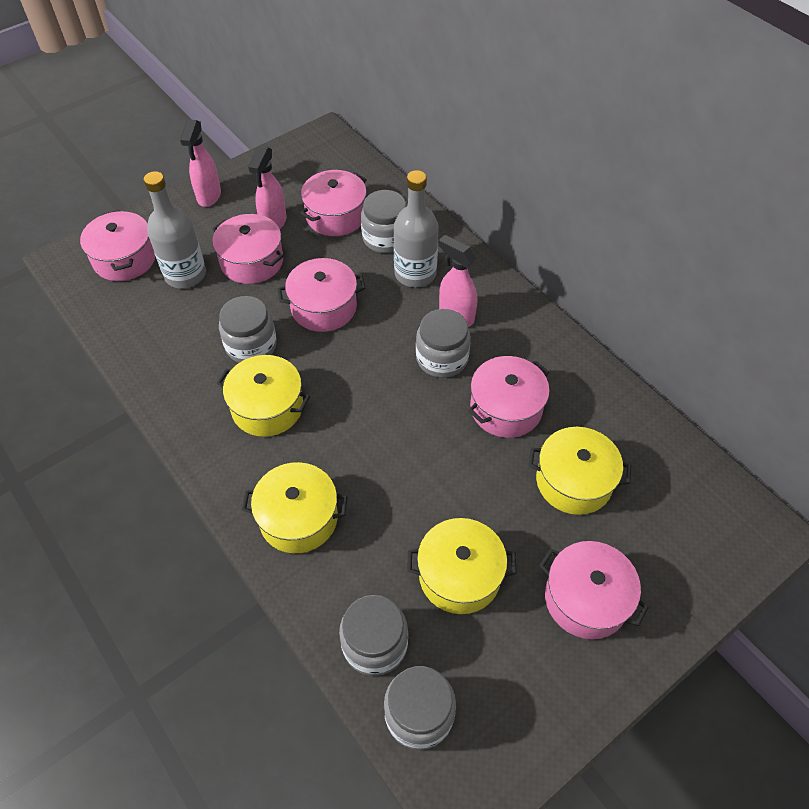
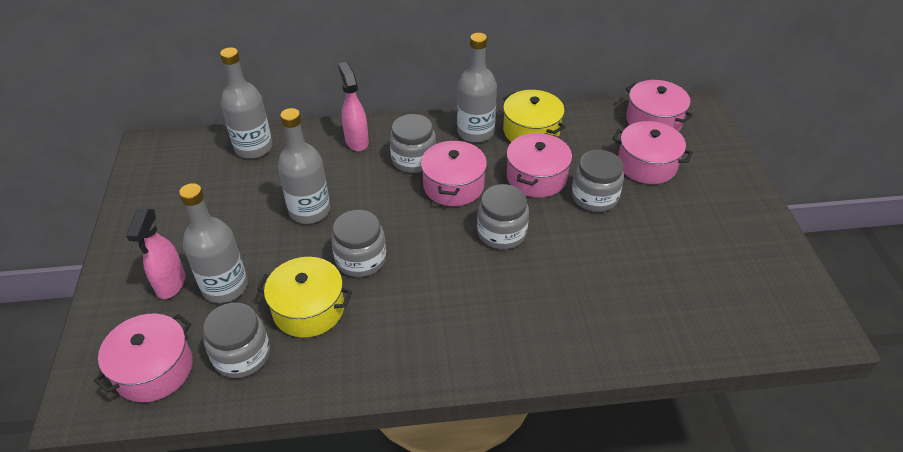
grey bottle: 2 -> 4
pink pot: 6 -> 5
pink spray bottle: 3 -> 2
yellow pot: 4 -> 2

